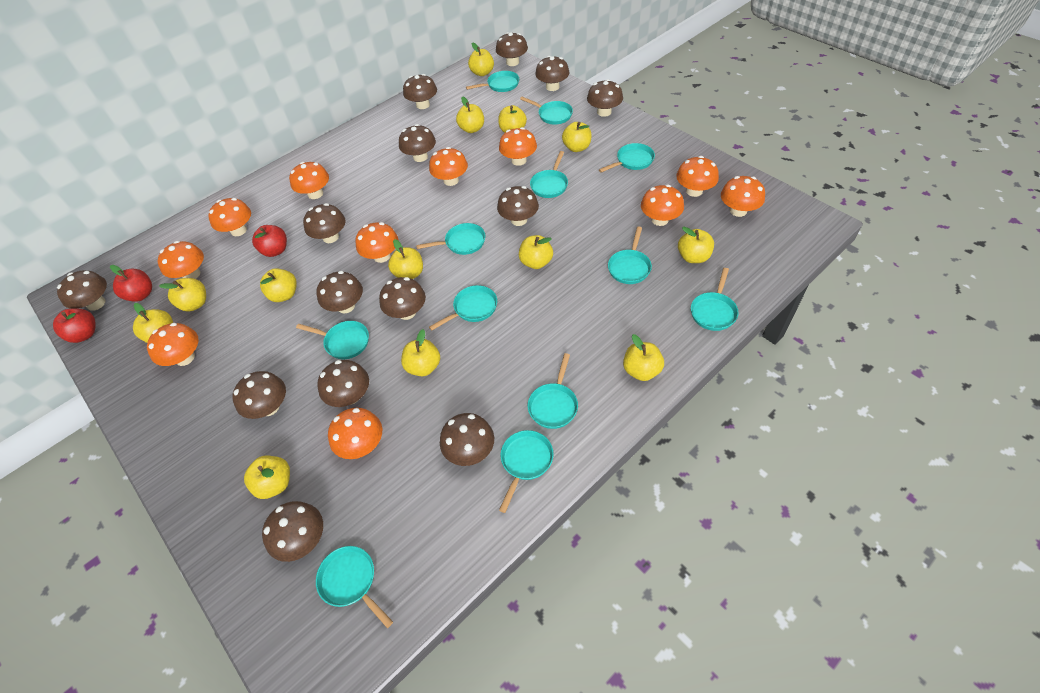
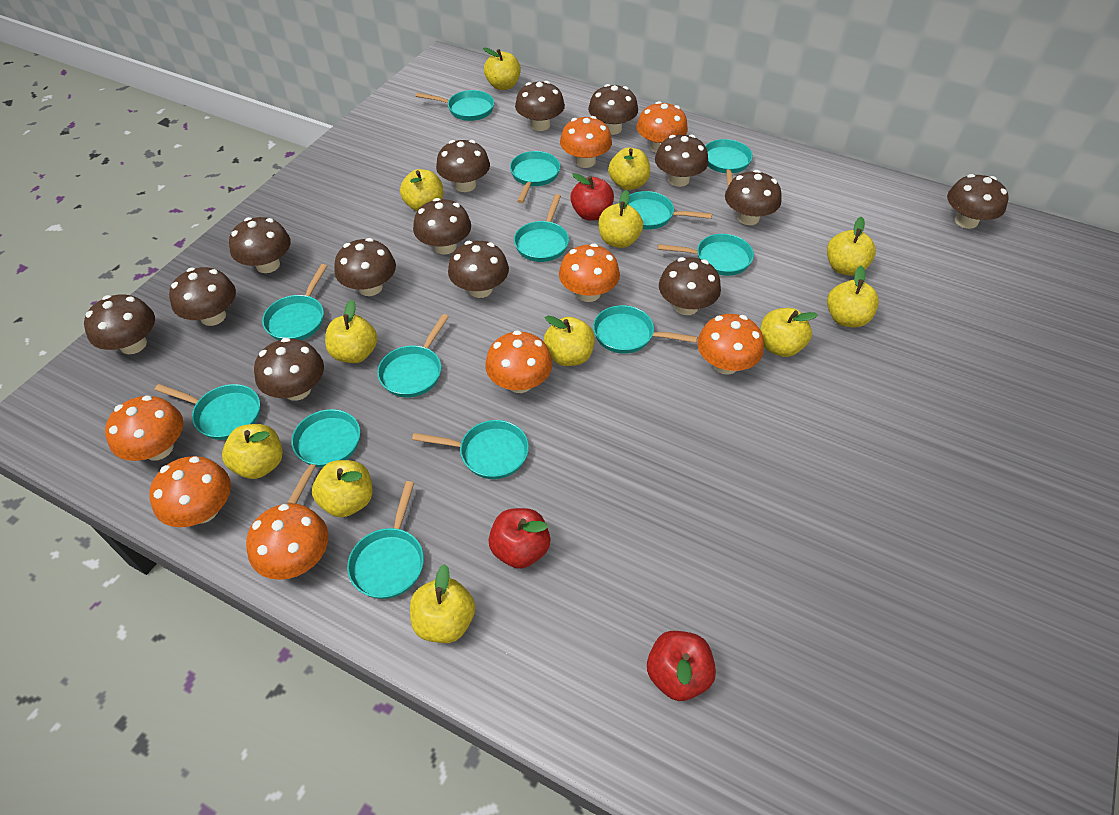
orange mushroom: 11 -> 8
turquoise pan: 12 -> 13
yellow apple: 13 -> 12

